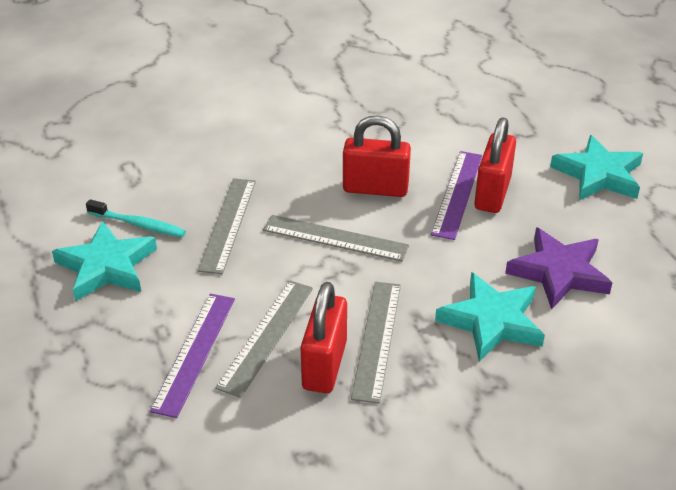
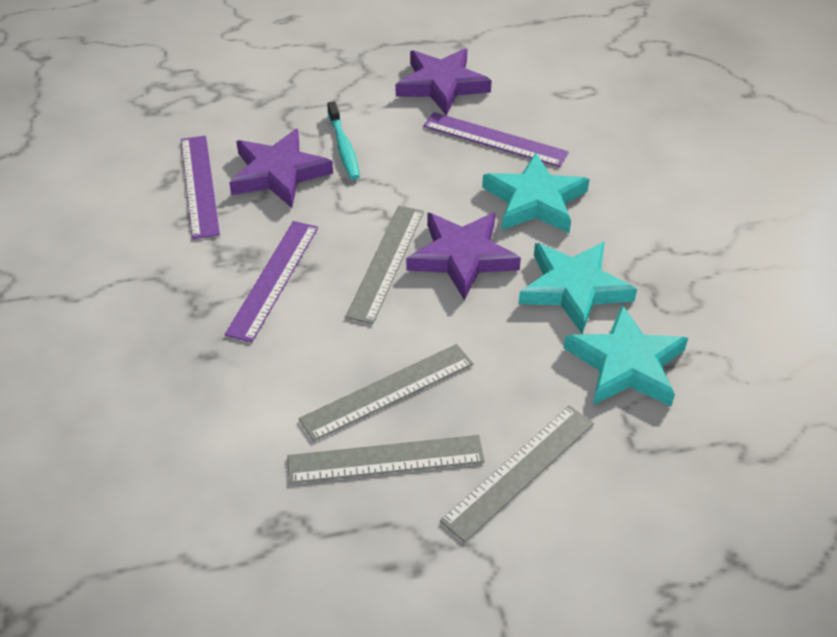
purple ruler: 2 -> 3
purple star: 1 -> 3
red padlock: 3 -> 0

